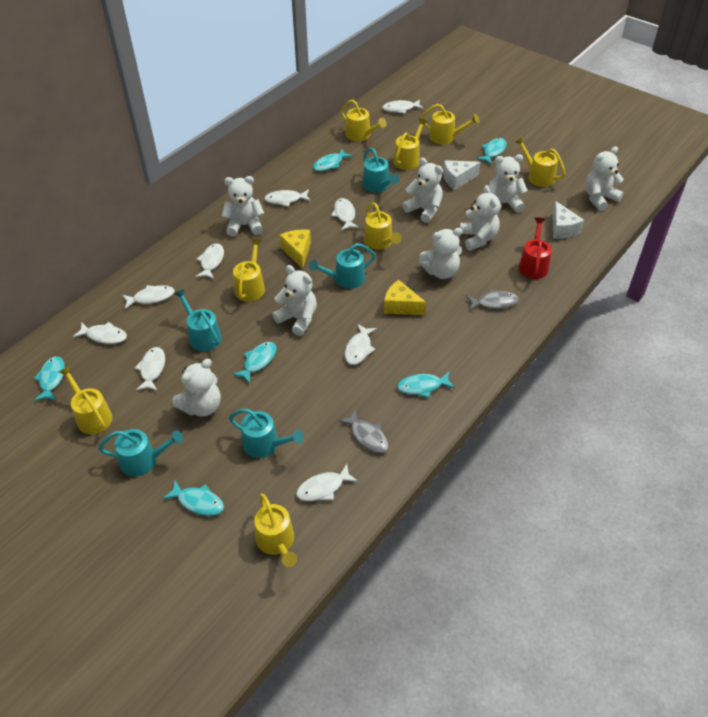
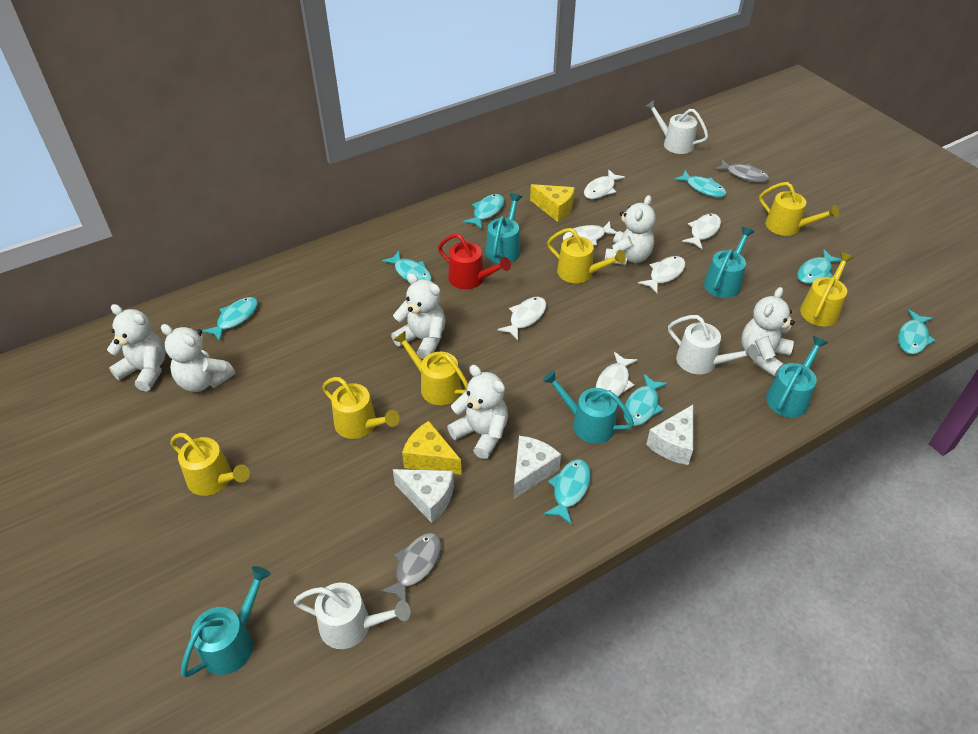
turquoise fish: 6 -> 8
white cheese: 2 -> 3
white fish: 9 -> 6
white teddy bear: 8 -> 6
white watering can: 0 -> 3
yellow watering can: 8 -> 6

